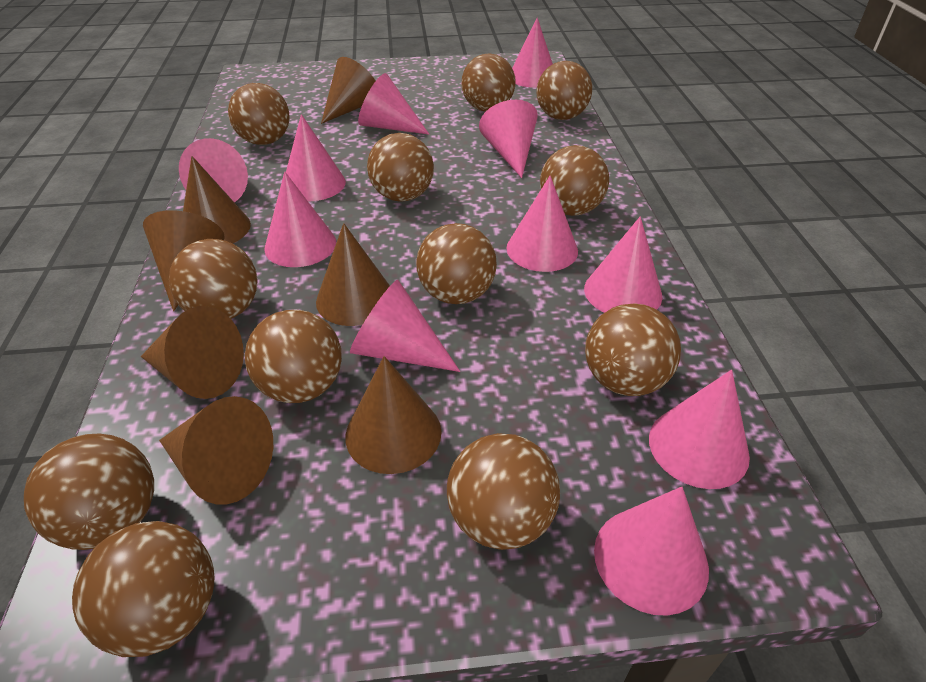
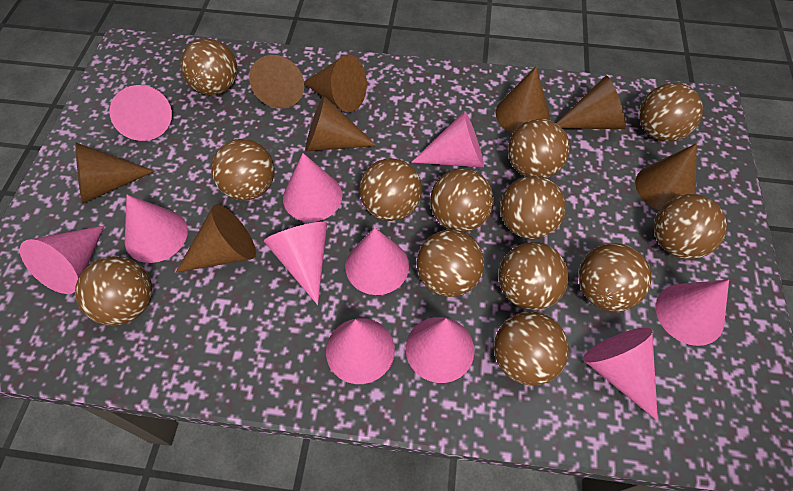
brown ball: 12 -> 13
brown cone: 7 -> 8

